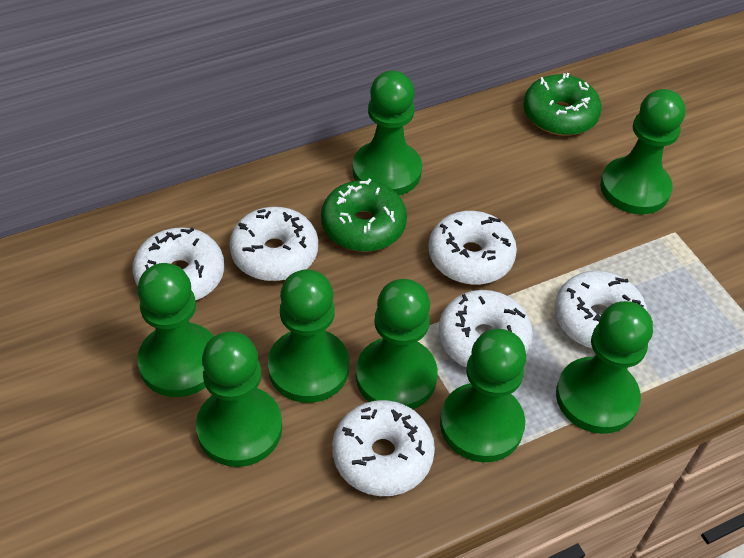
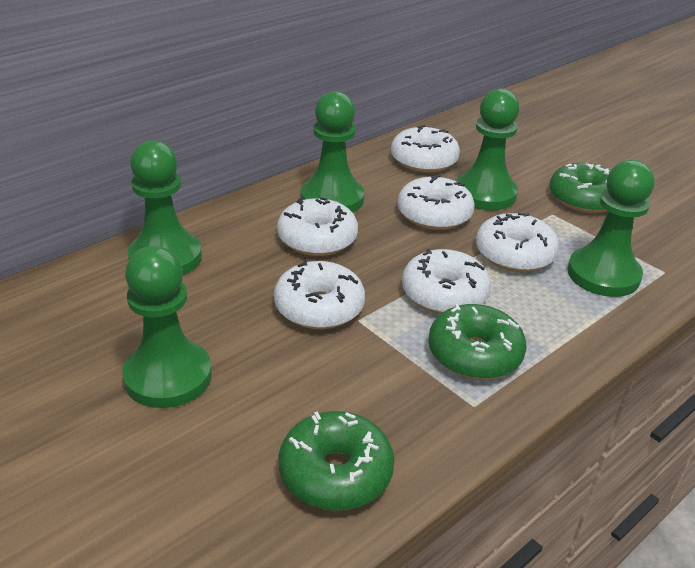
green donut: 2 -> 3
green pawn: 8 -> 5

